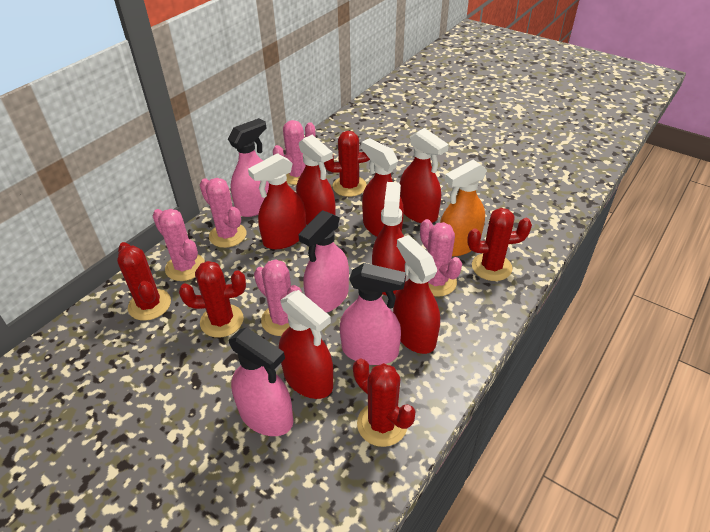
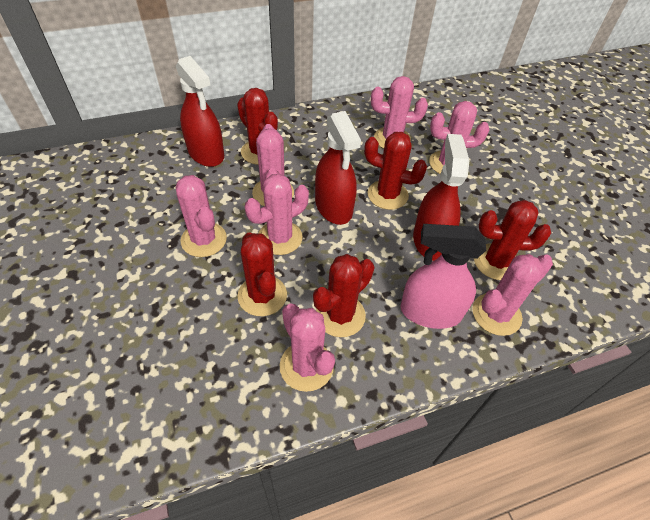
orange spray bottle: 1 -> 0
pink cactus: 5 -> 7
pink spray bottle: 4 -> 1
red spray bottle: 7 -> 3

